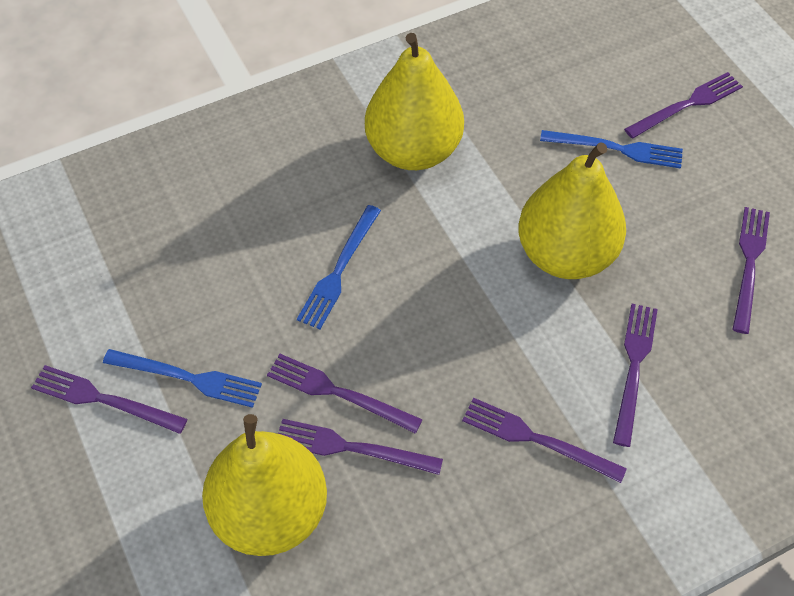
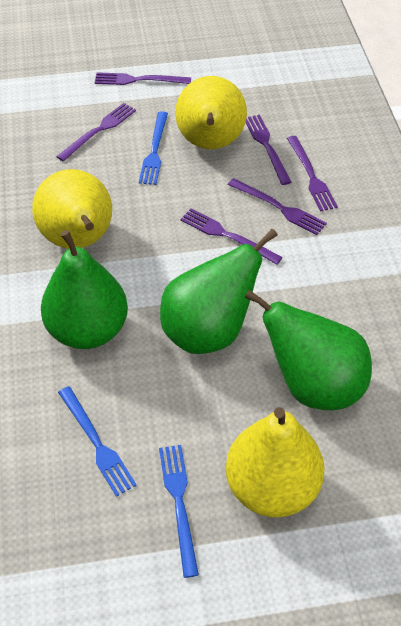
green pear: 0 -> 3
purple fork: 7 -> 6

